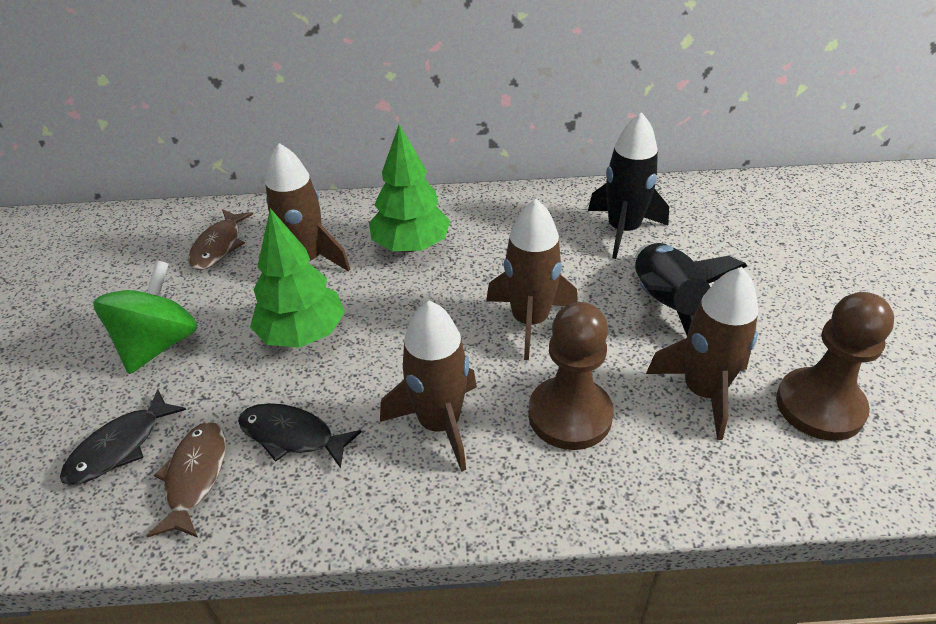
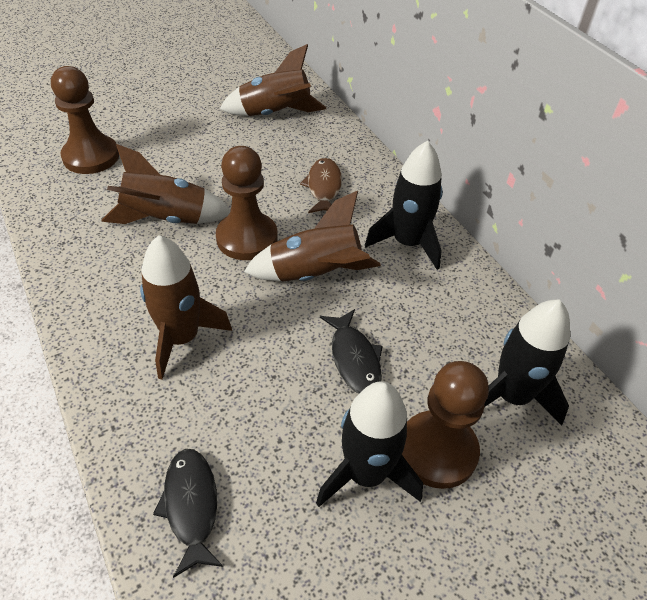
black rocket: 2 -> 3
brown fish: 2 -> 1
brown pawn: 2 -> 3
green spinning top: 1 -> 0
green tree: 2 -> 0

